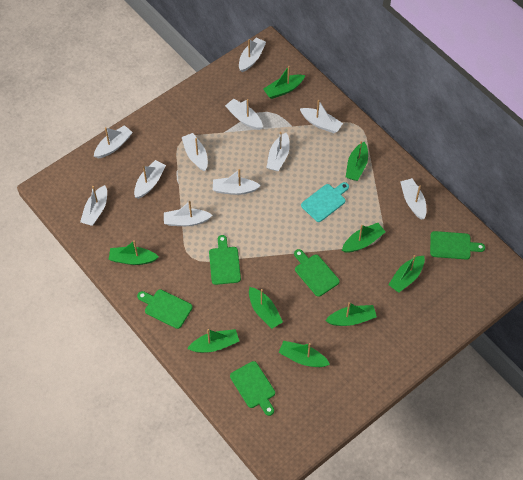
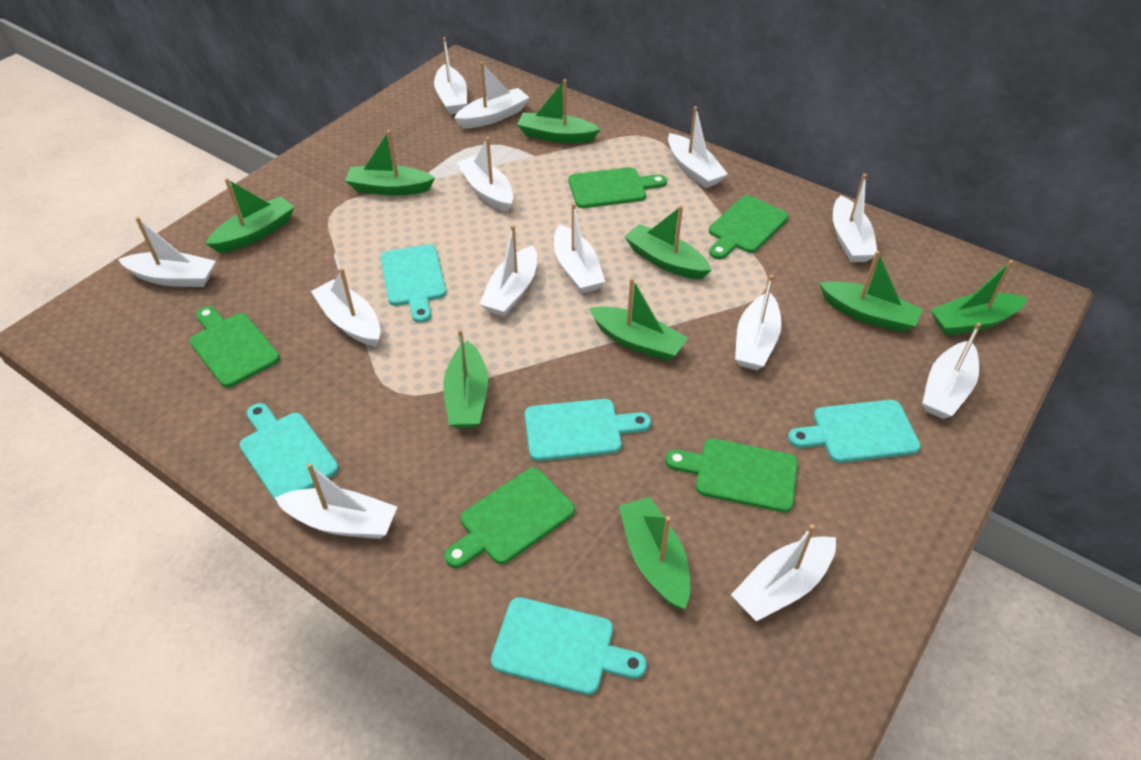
turquoise cutting board: 1 -> 5
white boat: 11 -> 13

